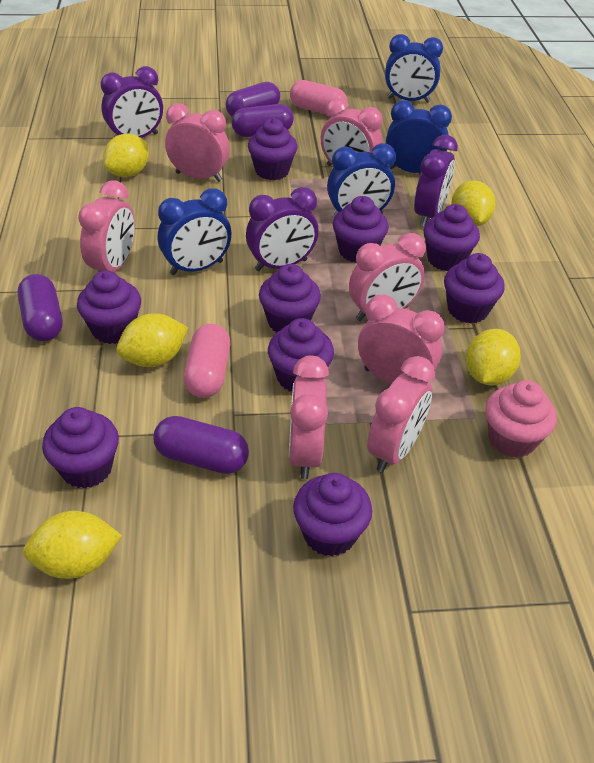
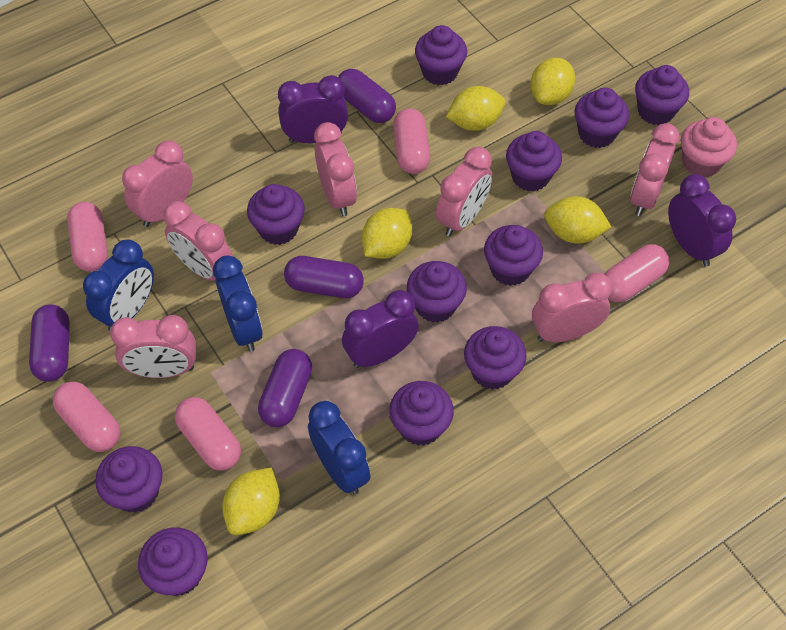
blue clock: 4 -> 3
pink capsule: 2 -> 5
purple cupcake: 9 -> 11

